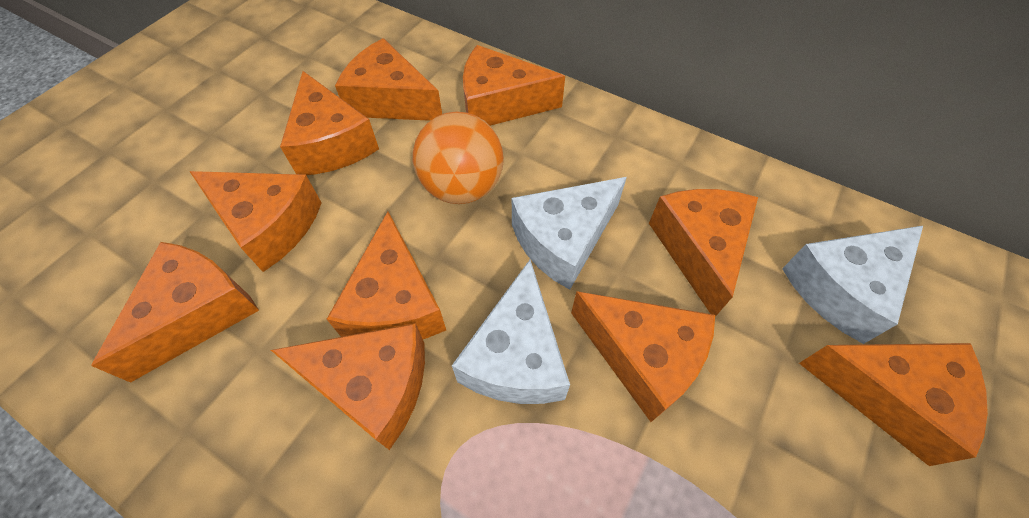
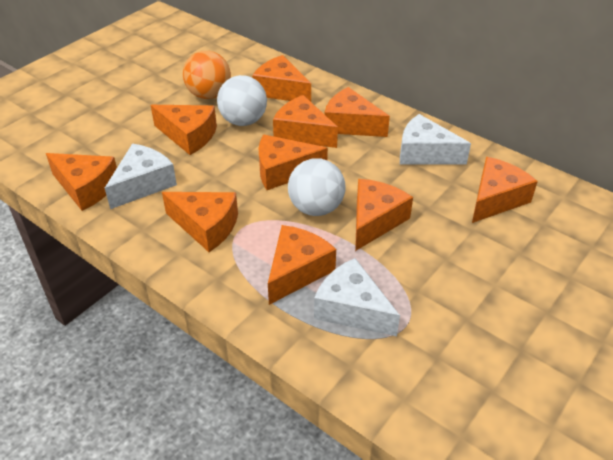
white ball: 0 -> 2

